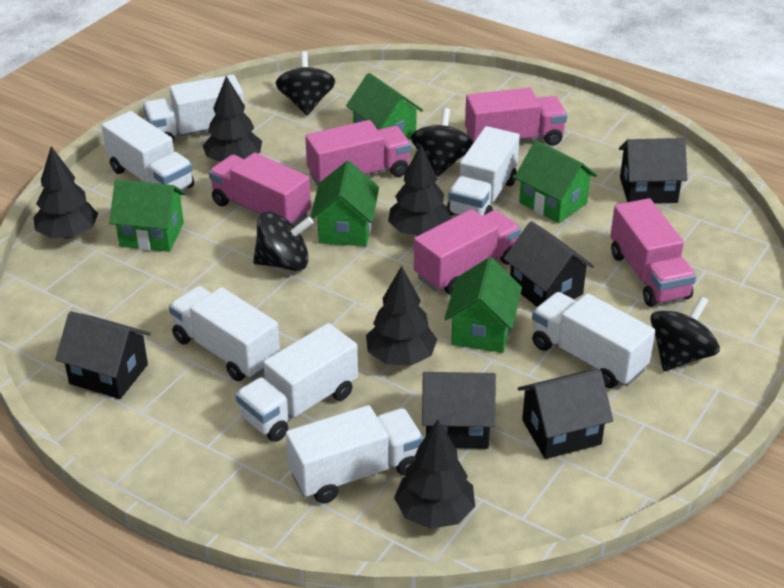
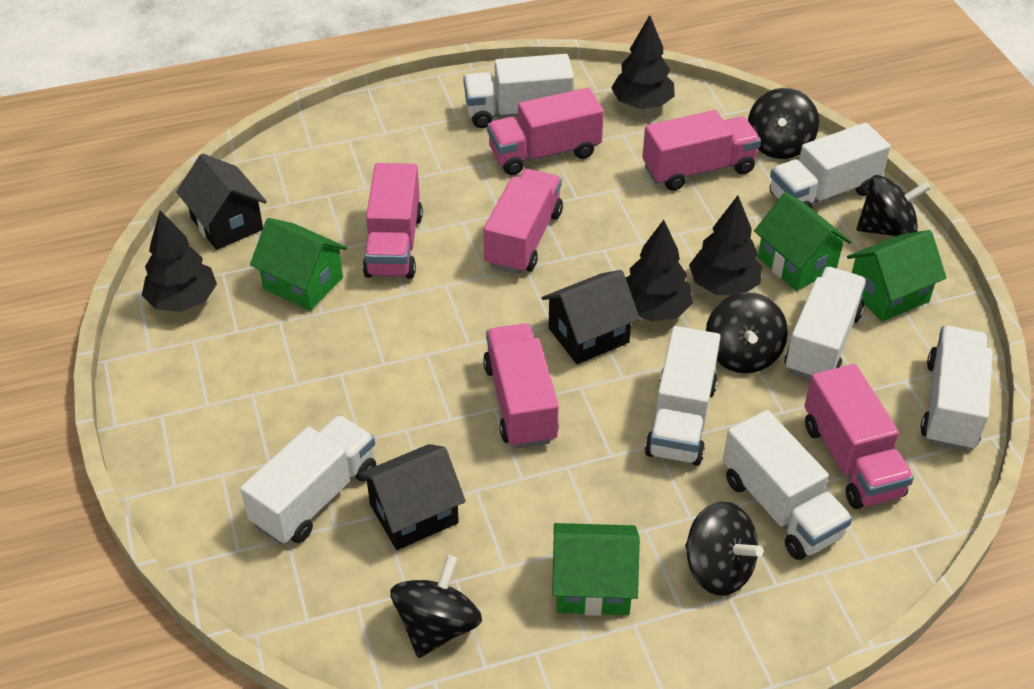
black house: 5 -> 3
black spinning top: 4 -> 5
black tree: 5 -> 4
green house: 5 -> 4
pink truck: 5 -> 6

